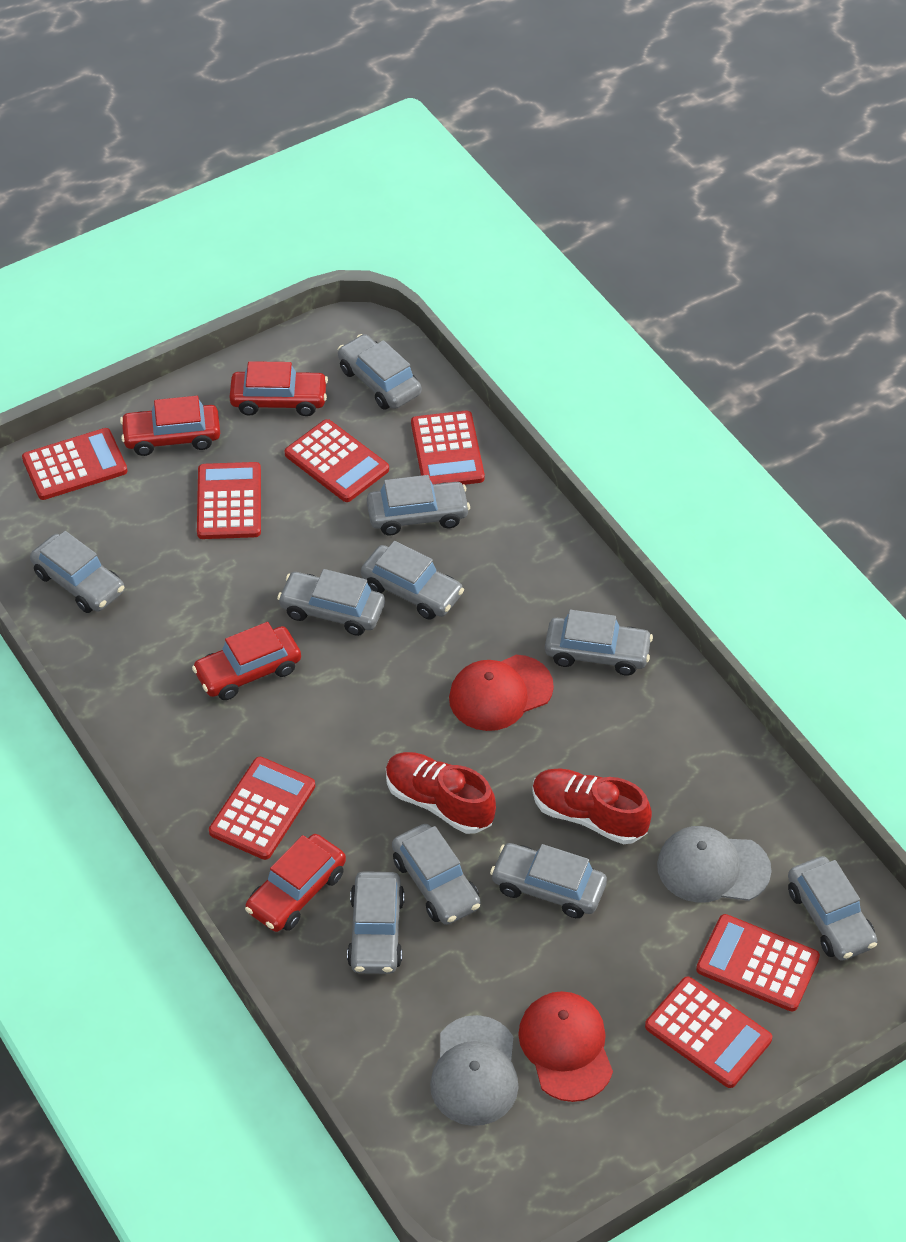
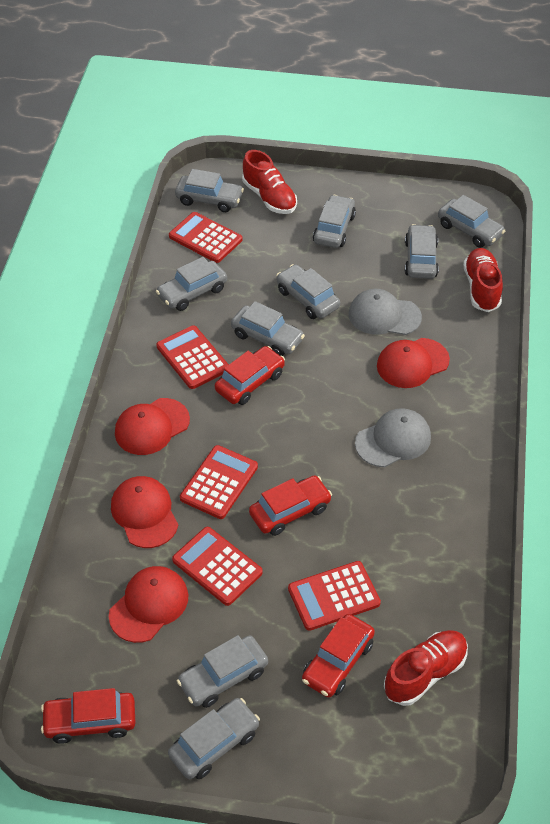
grey car: 10 -> 9
red calculator: 7 -> 5
red cap: 2 -> 4
red shoe: 2 -> 3

